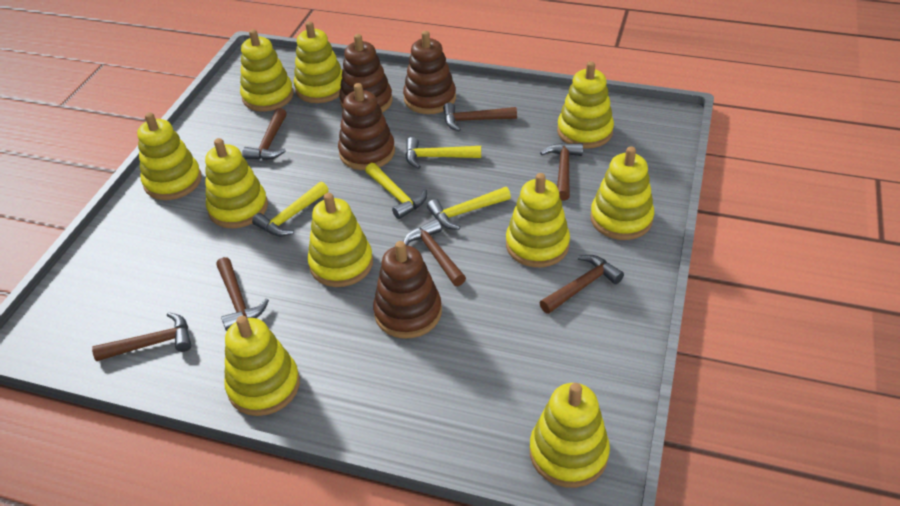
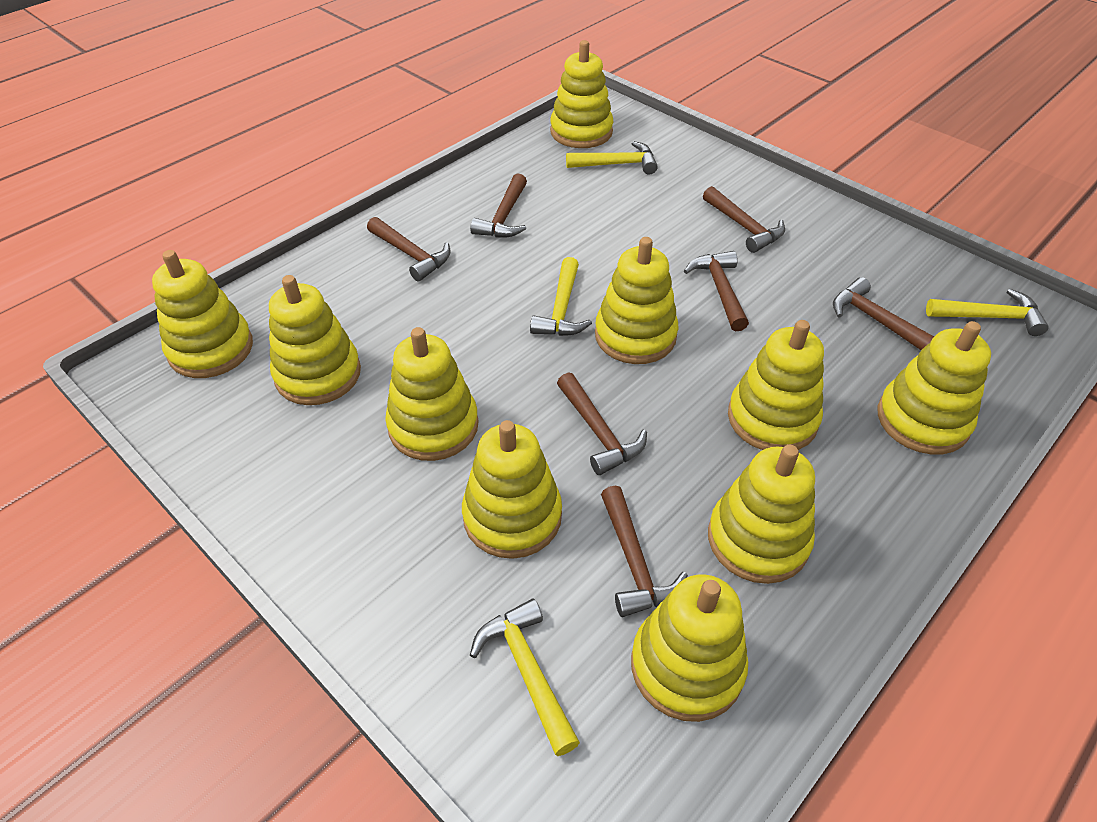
brown stacking toy: 4 -> 0

